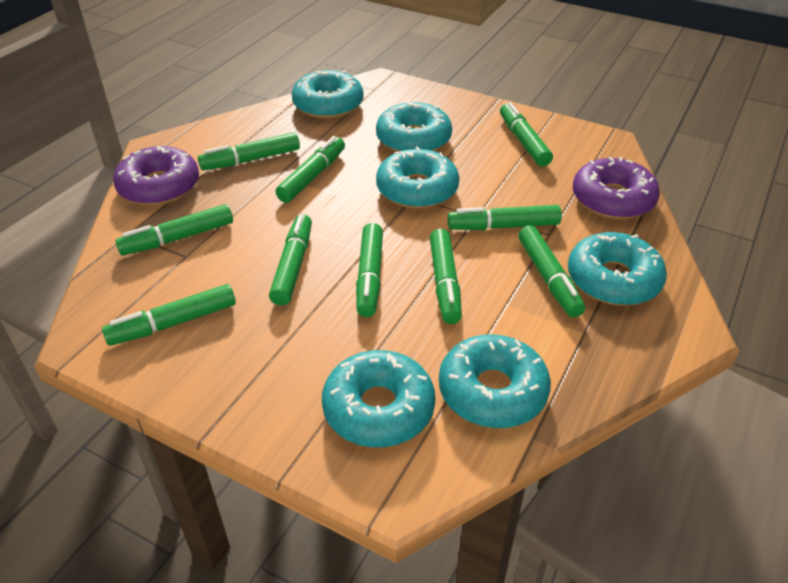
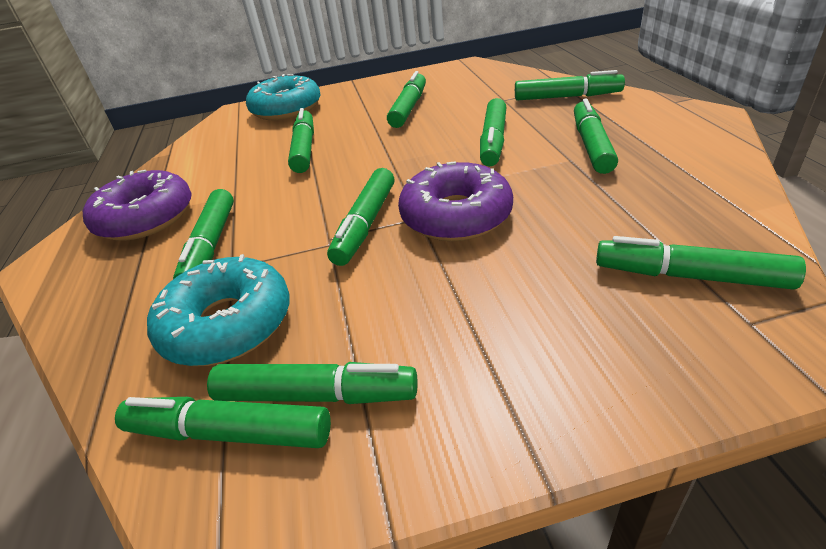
turquoise donut: 6 -> 2

